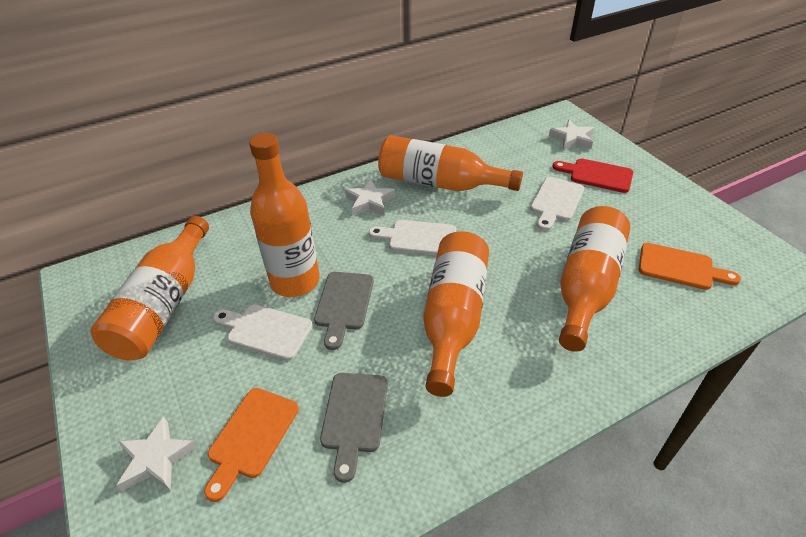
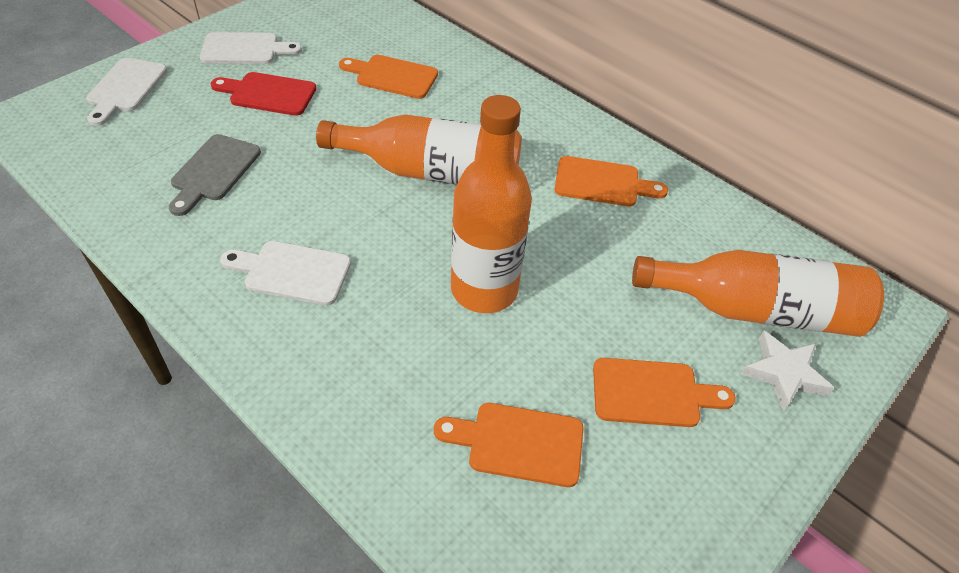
grey cutting board: 2 -> 1
orange bottle: 5 -> 3
orange cutting board: 2 -> 4
white star: 3 -> 1

